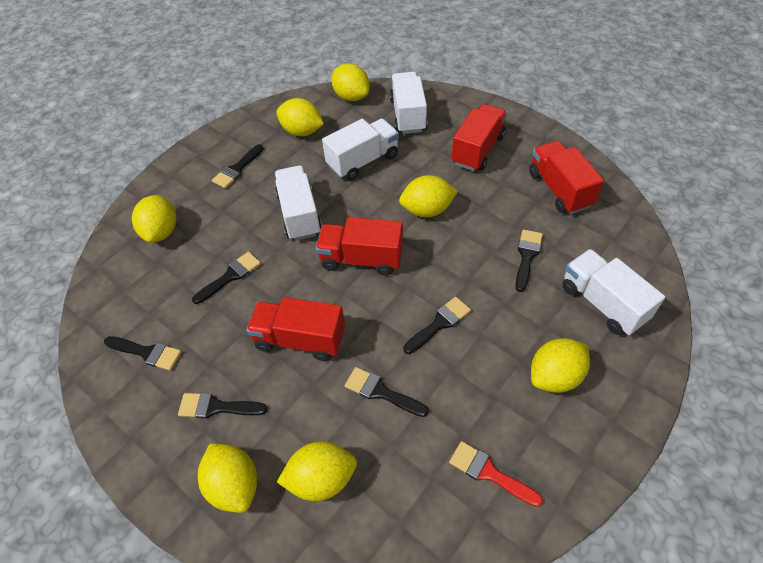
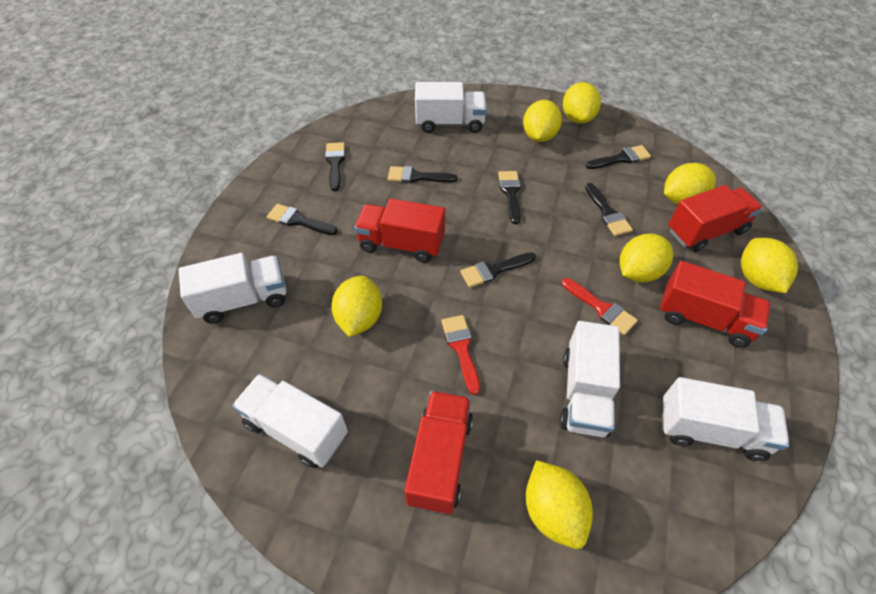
red brush: 1 -> 2
white truck: 4 -> 5

